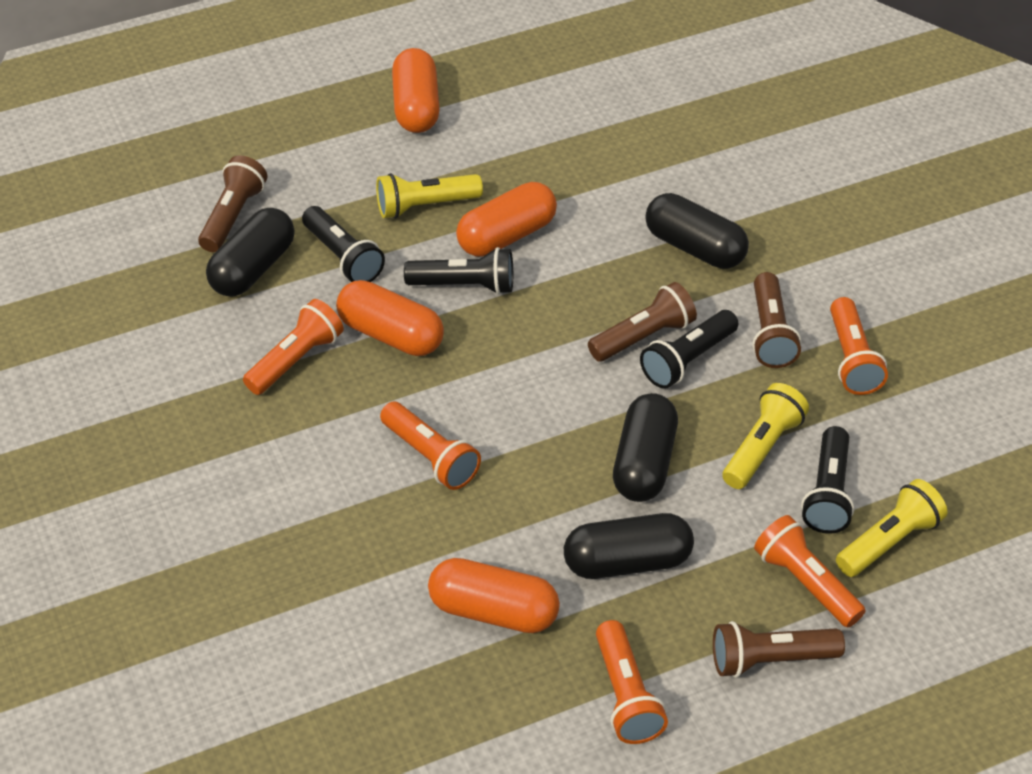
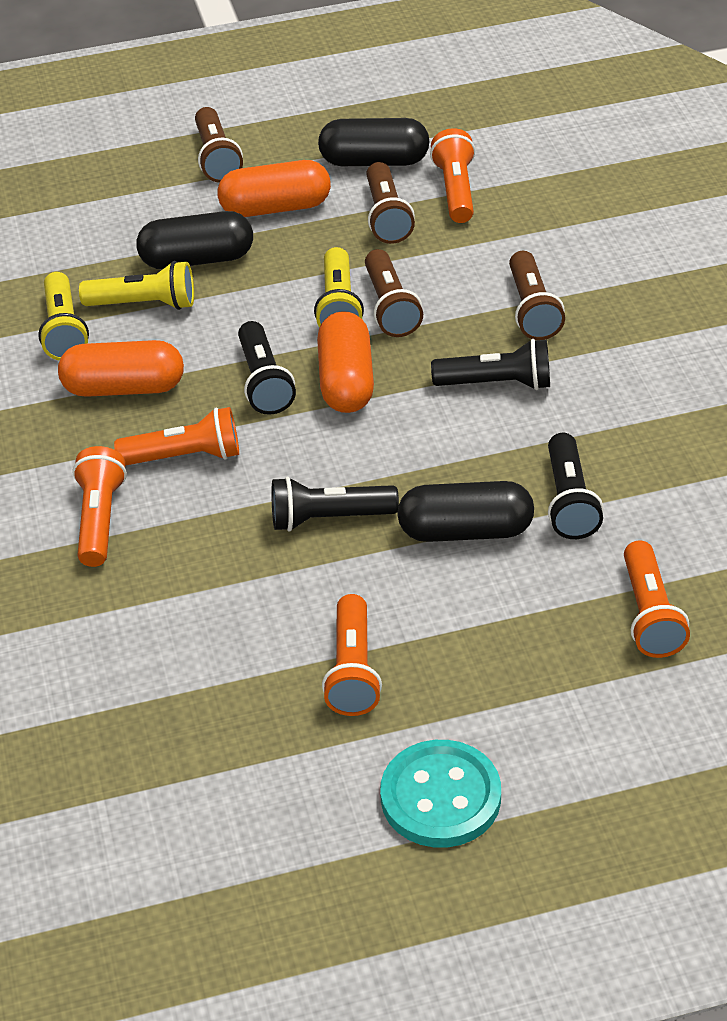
black capsule: 4 -> 3
orange capsule: 4 -> 3
turquoise button: 0 -> 1

